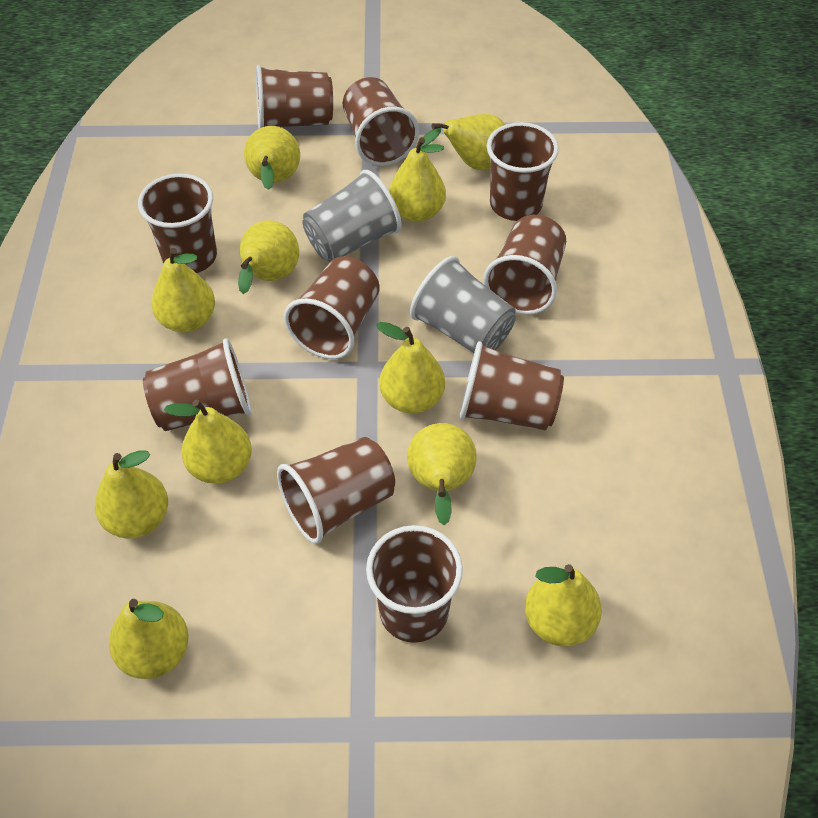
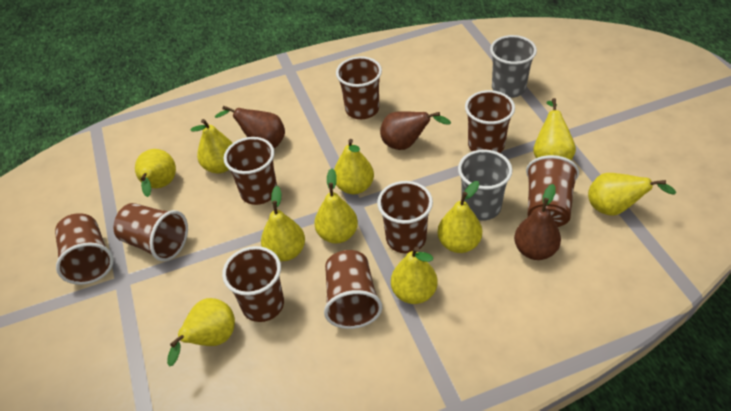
brown cup: 10 -> 9
brown pear: 0 -> 3
yellow pear: 11 -> 10

